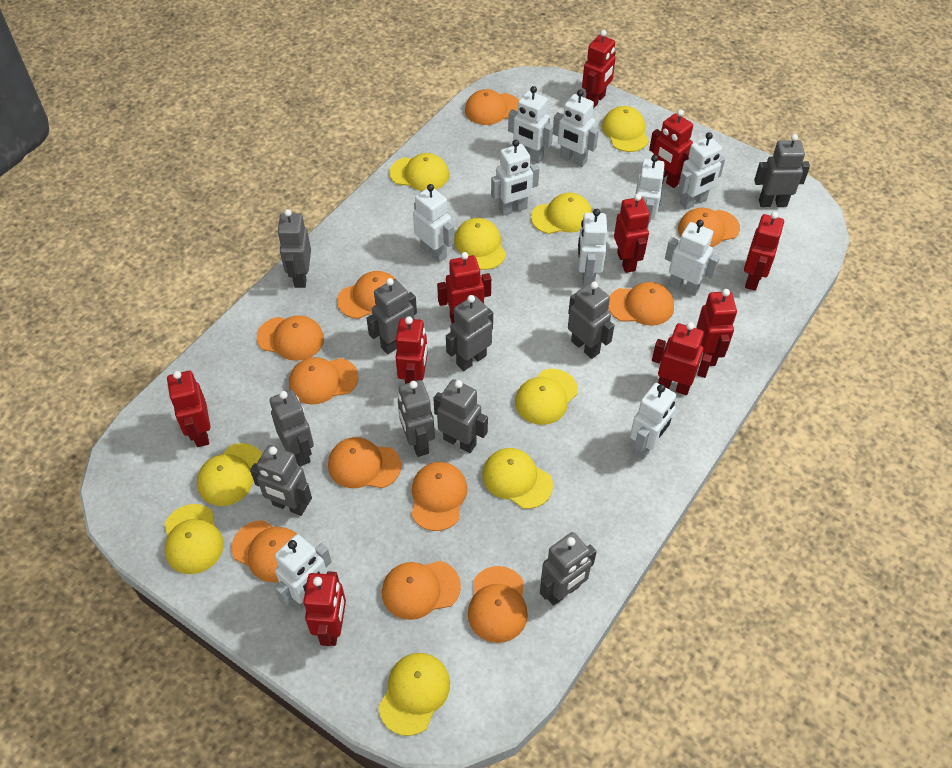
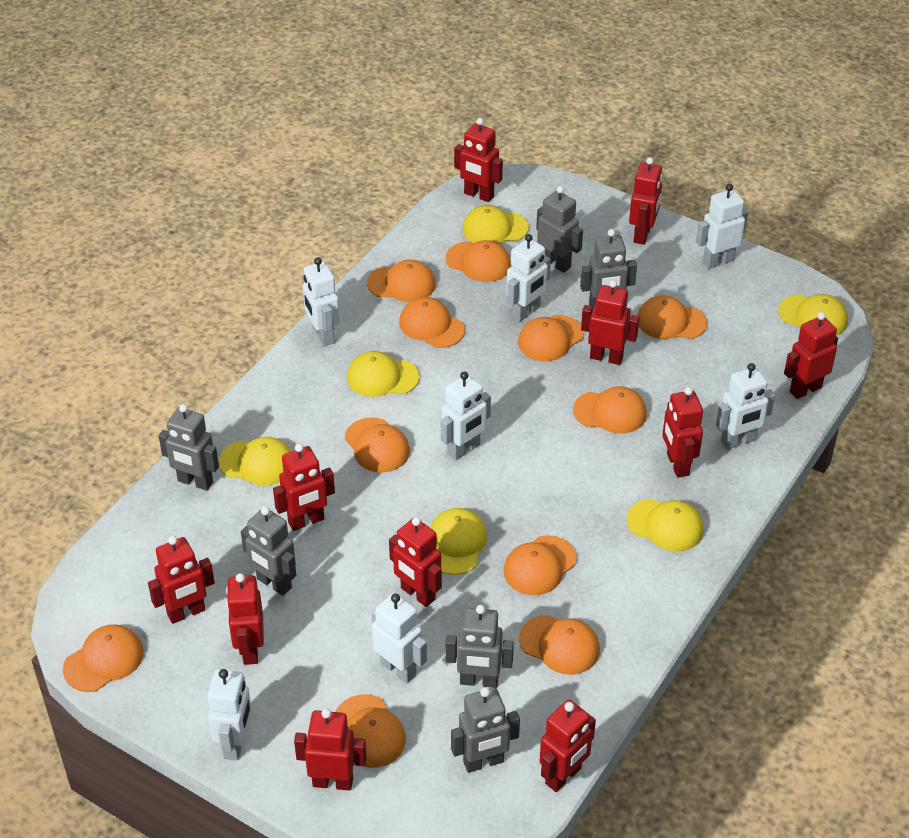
grey robot: 10 -> 6
red robot: 10 -> 11
white robot: 10 -> 7
yellow cap: 9 -> 6

